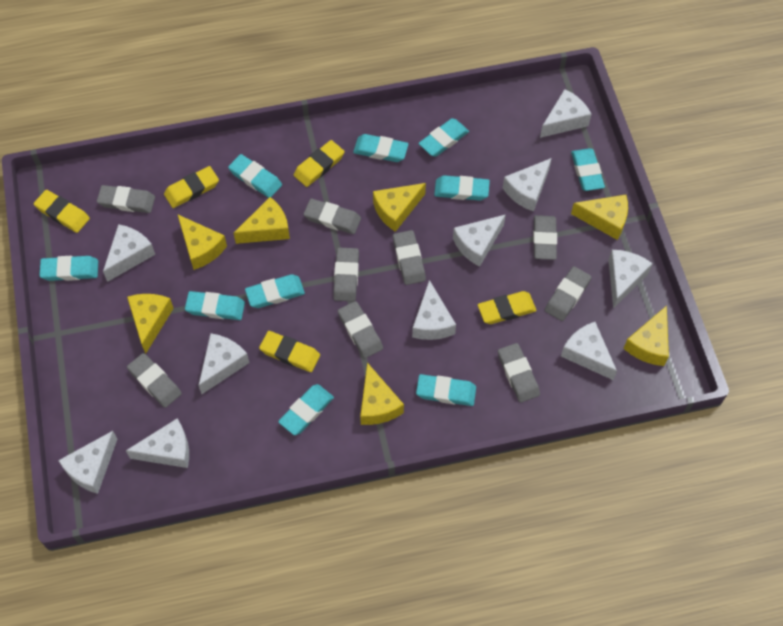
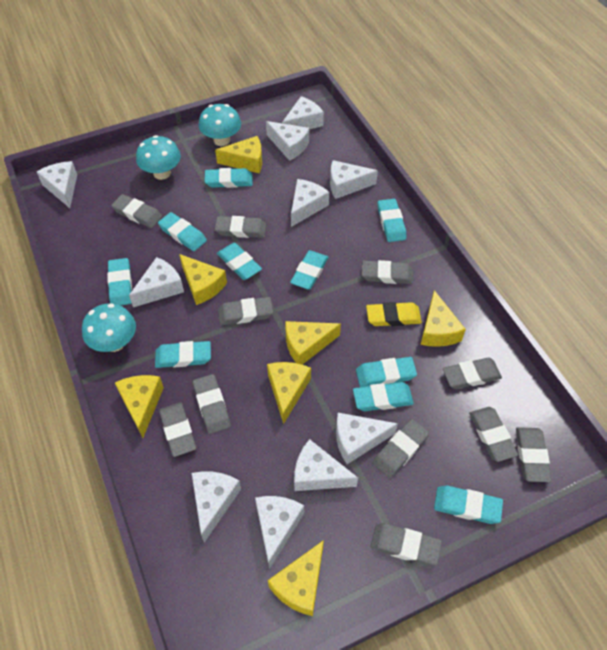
grey eraser: 9 -> 11
turquoise mushroom: 0 -> 3
yellow eraser: 5 -> 1

